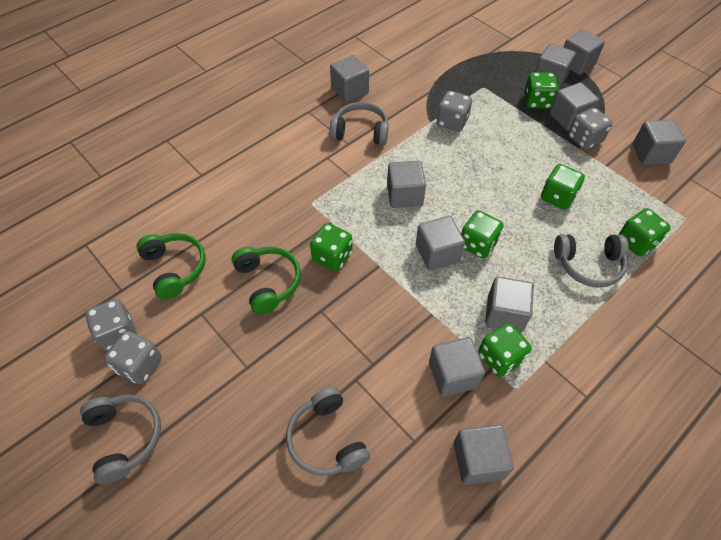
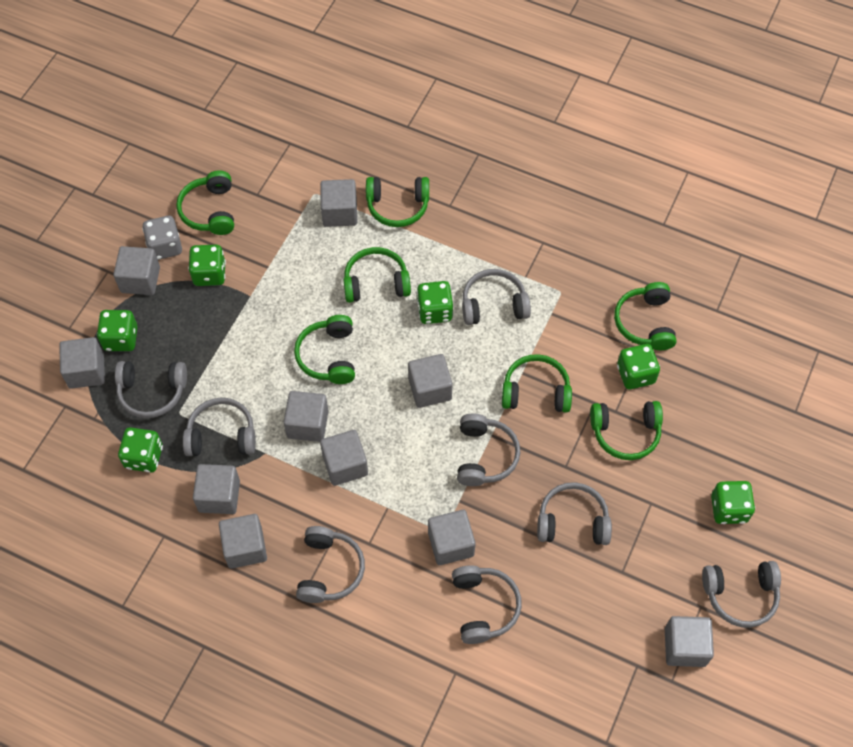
green headphones: 2 -> 7
grey dice: 4 -> 1
grey headphones: 4 -> 8

